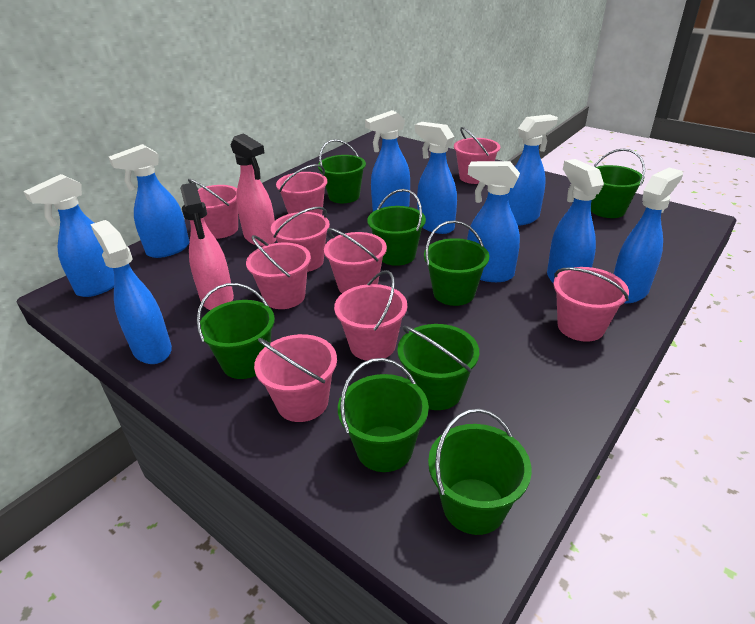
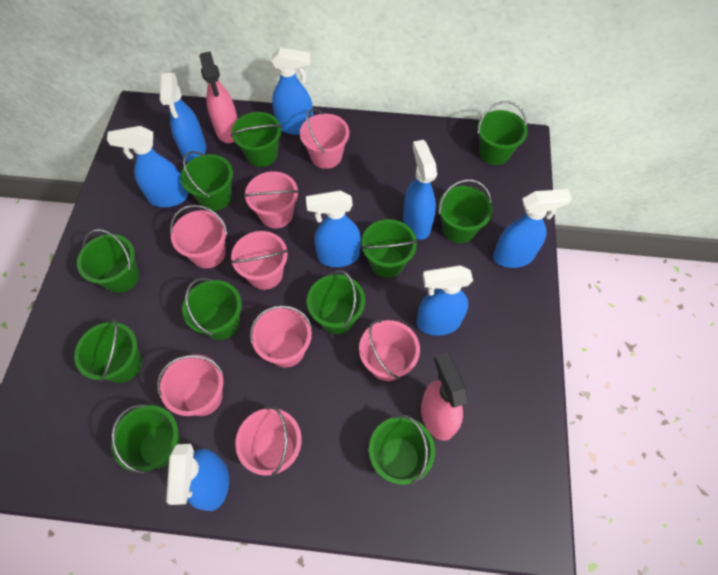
blue spray bottle: 9 -> 8
green bucket: 8 -> 11
pink bucket: 9 -> 8

